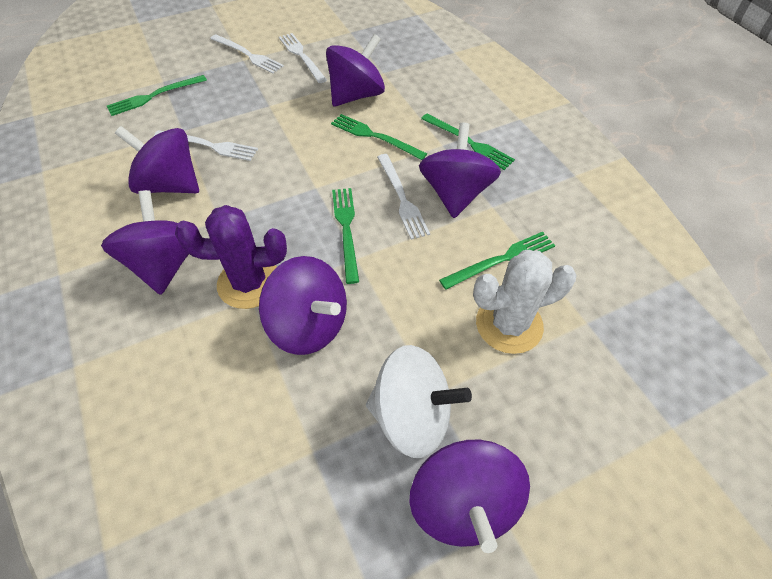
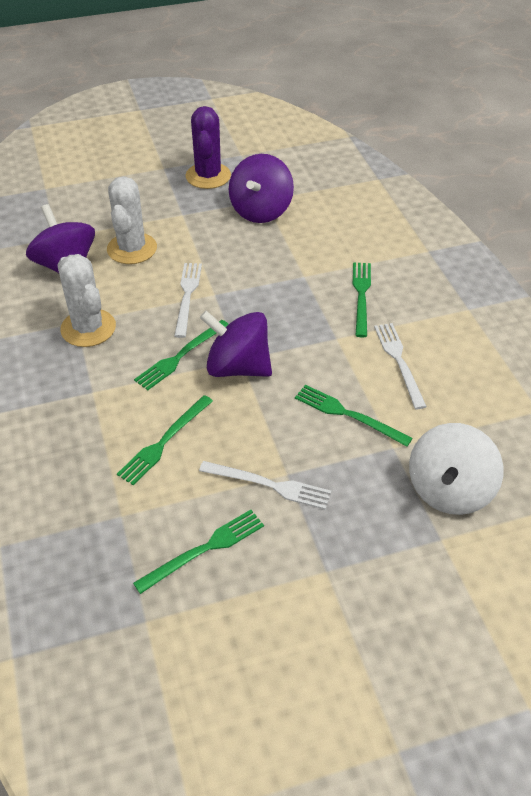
purple spinning top: 6 -> 3
white cactus: 1 -> 2
white fork: 4 -> 3

